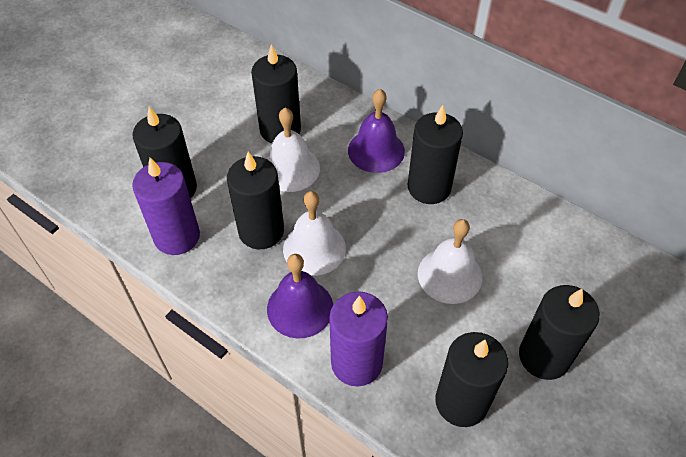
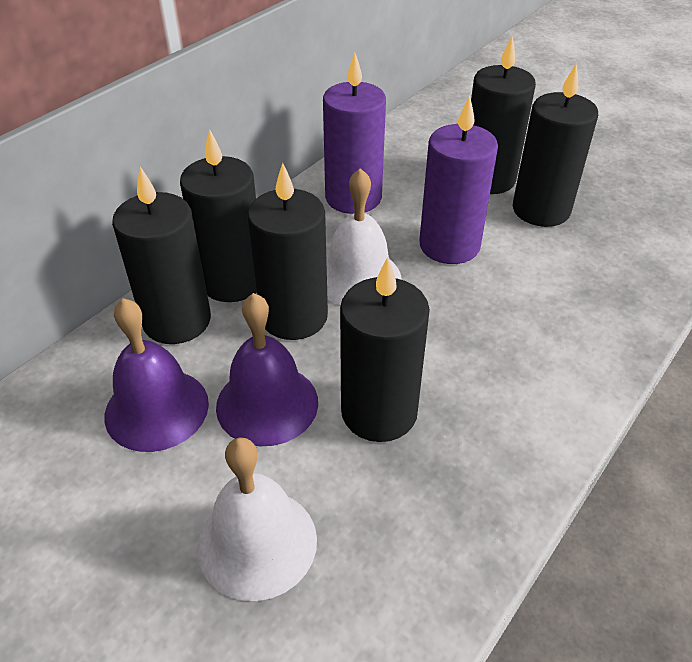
white bell: 3 -> 2

